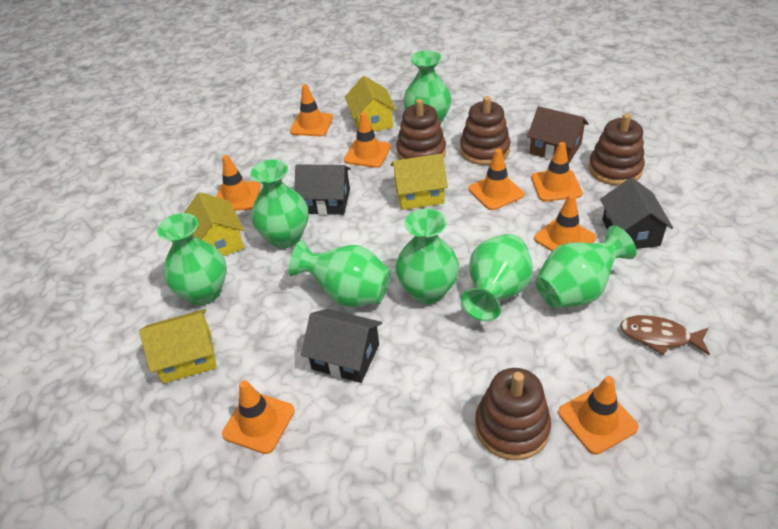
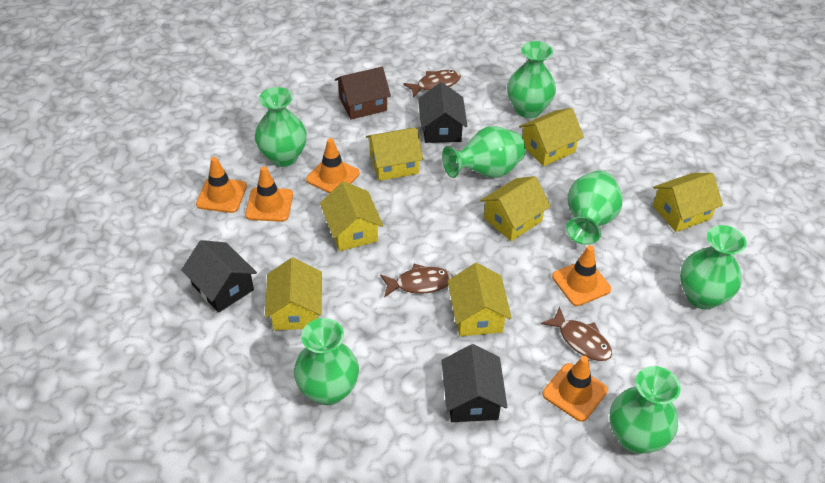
brown fish: 1 -> 3
brown stacking toy: 4 -> 0
orange traffic cone: 8 -> 5
yellow house: 4 -> 7

